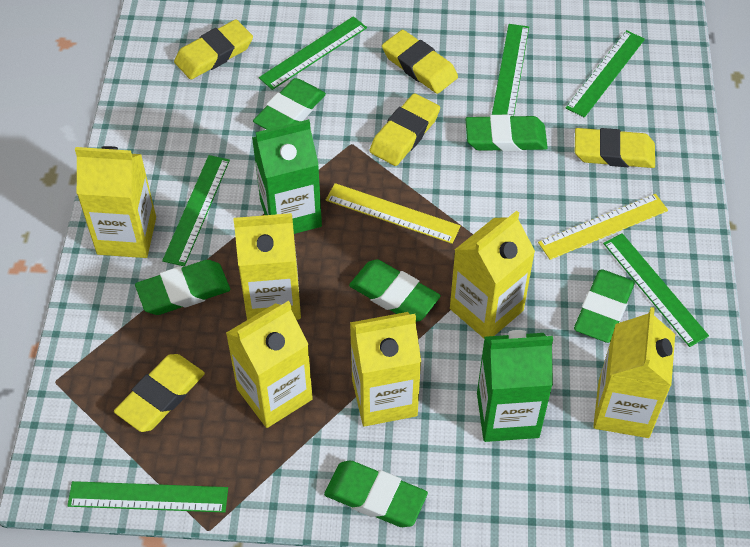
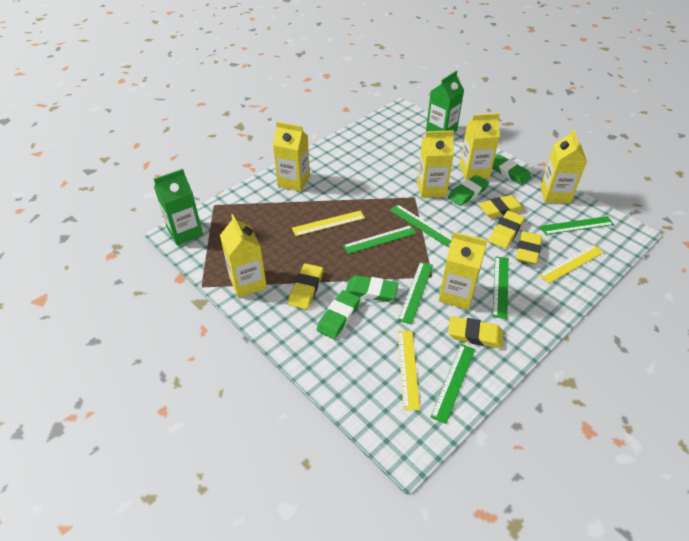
green eraser: 6 -> 4
yellow ruler: 2 -> 3

